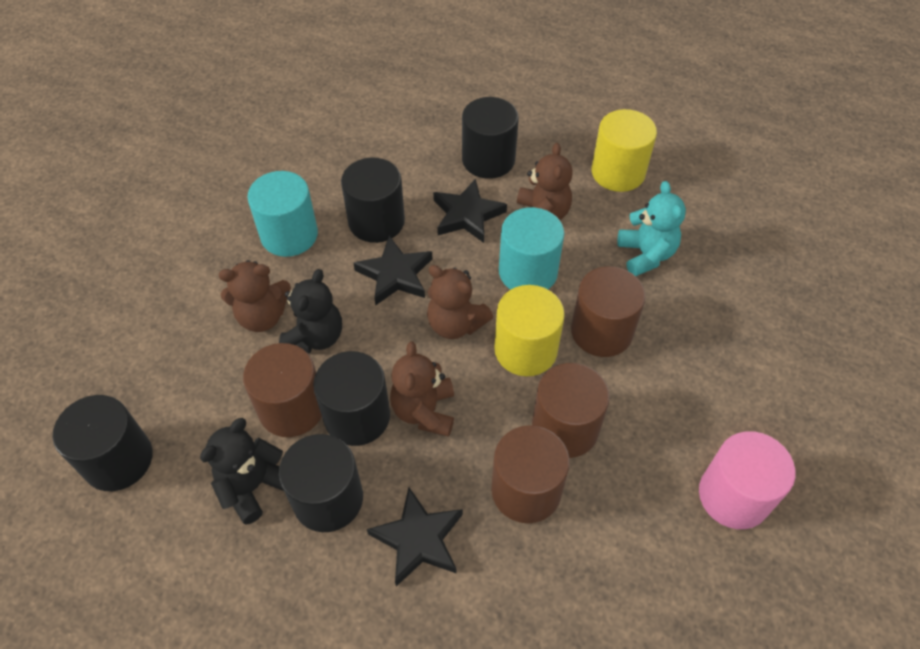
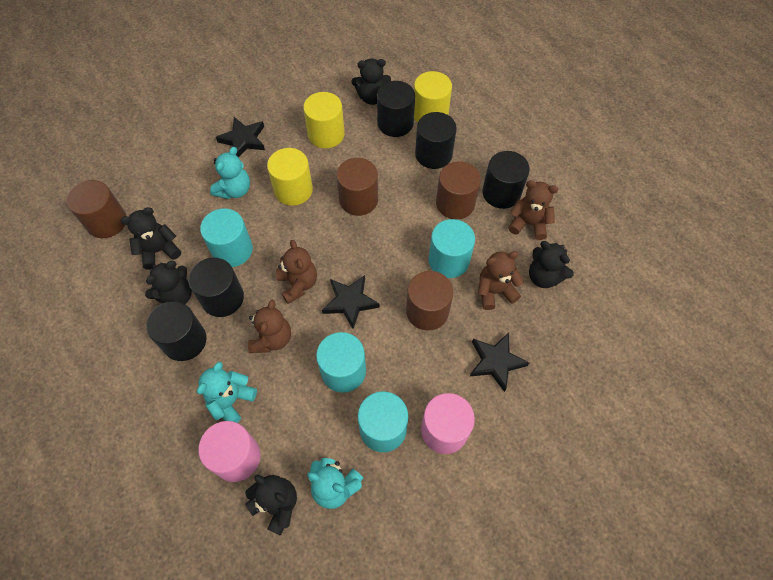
black teddy bear: 2 -> 5
pink cylinder: 1 -> 2
turquoise cylinder: 2 -> 4
turquoise teddy bear: 1 -> 3
yellow cylinder: 2 -> 3

